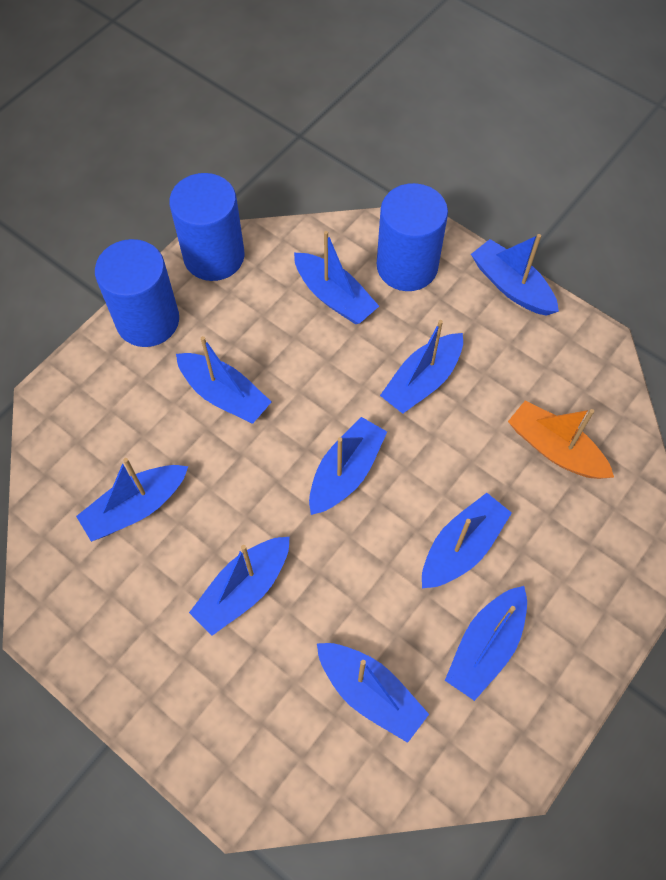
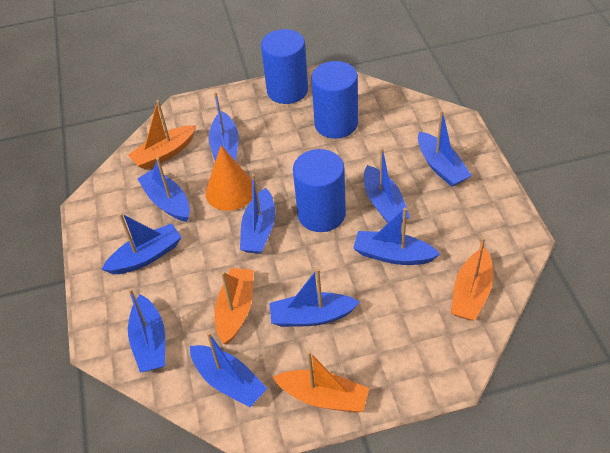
orange boat: 1 -> 4
orange cone: 0 -> 1

